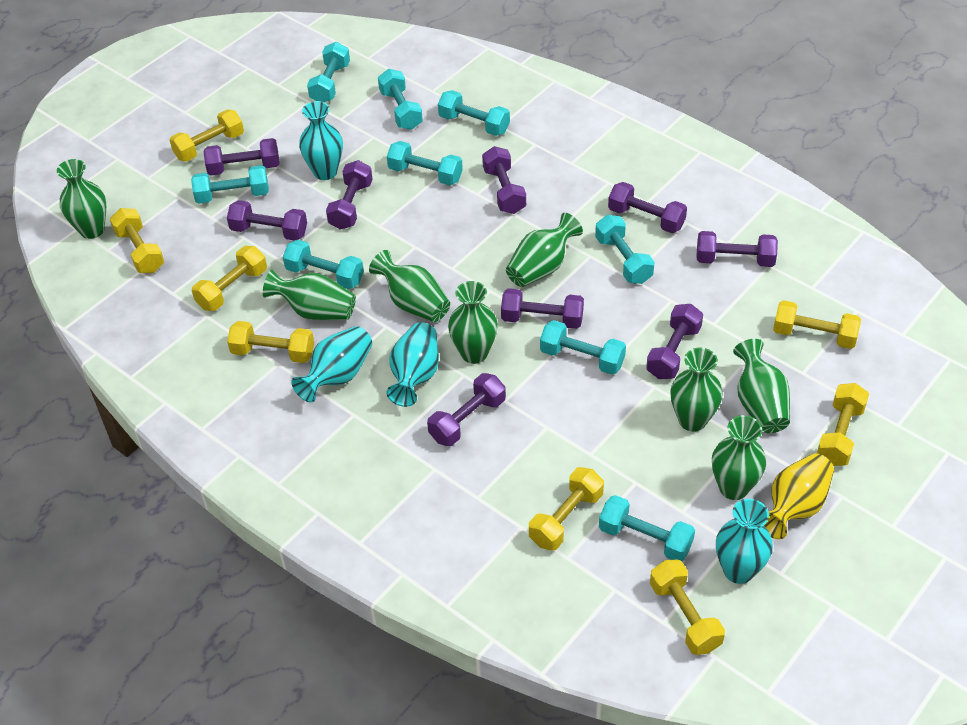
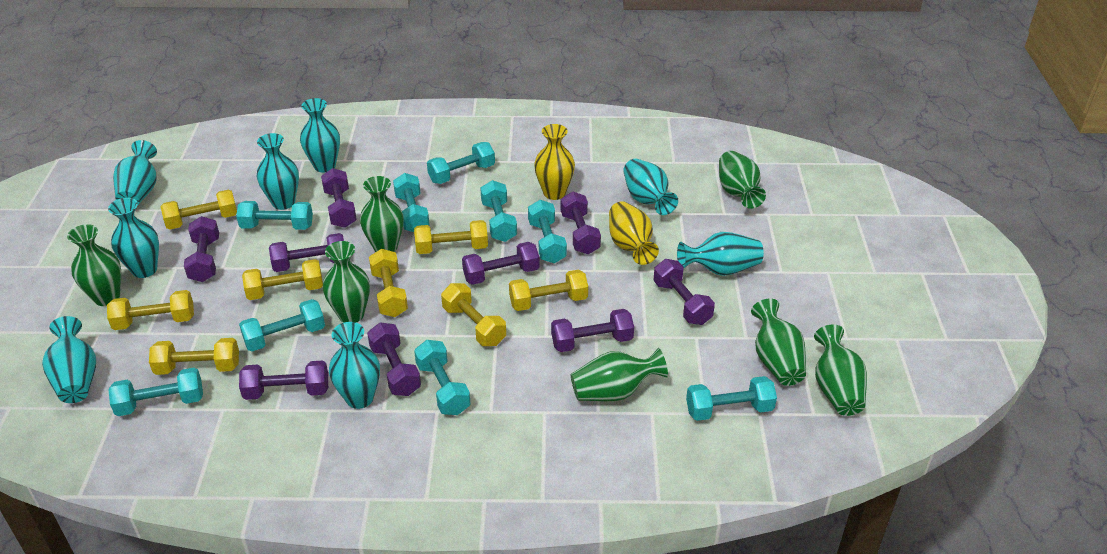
green vase: 8 -> 7
turquoise vase: 4 -> 8
yellow vase: 1 -> 2

